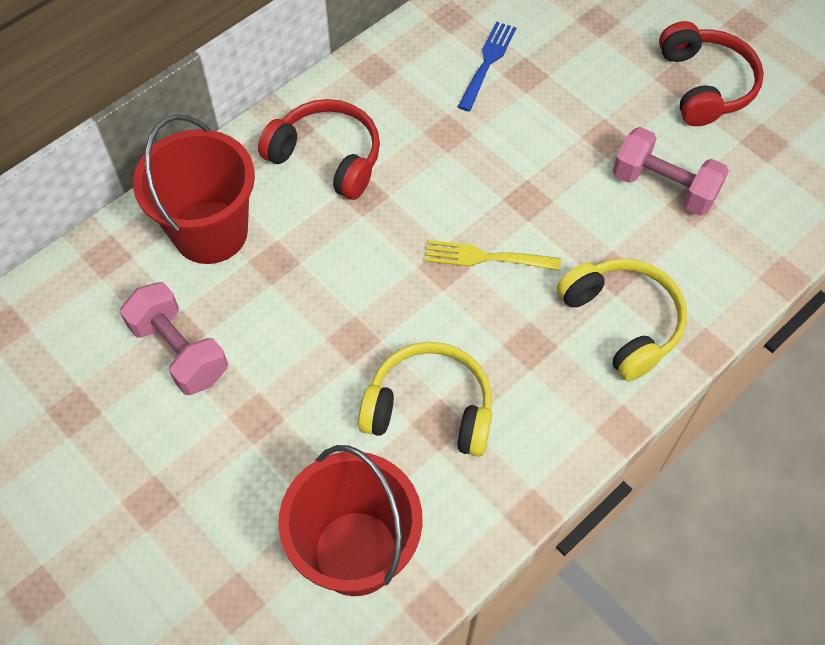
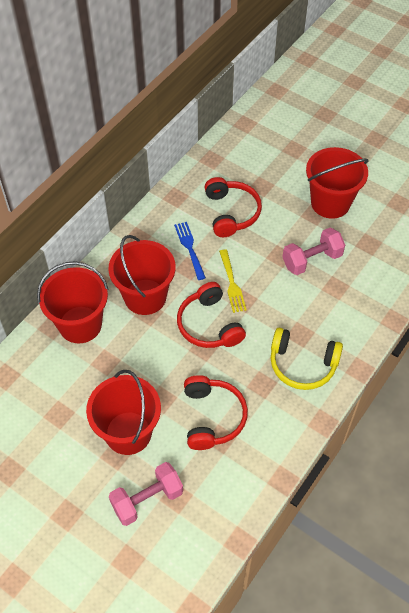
red bucket: 2 -> 4
red headphones: 2 -> 3
yellow headphones: 2 -> 1

